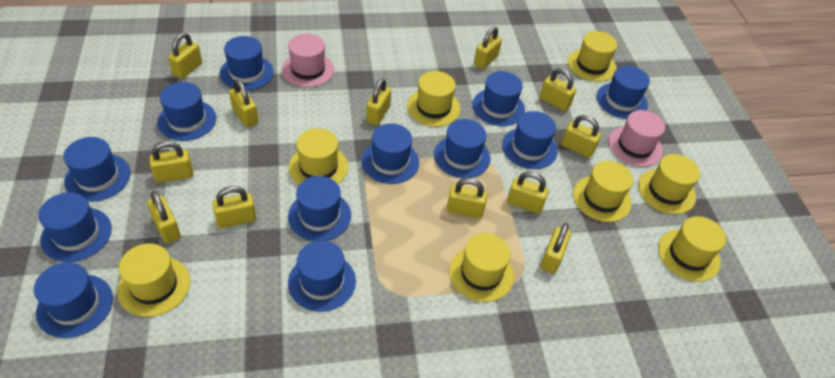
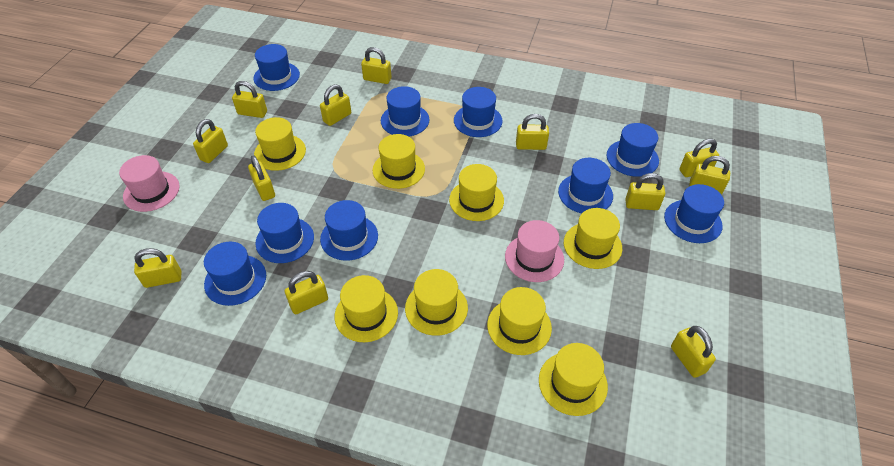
blue hat: 12 -> 9

